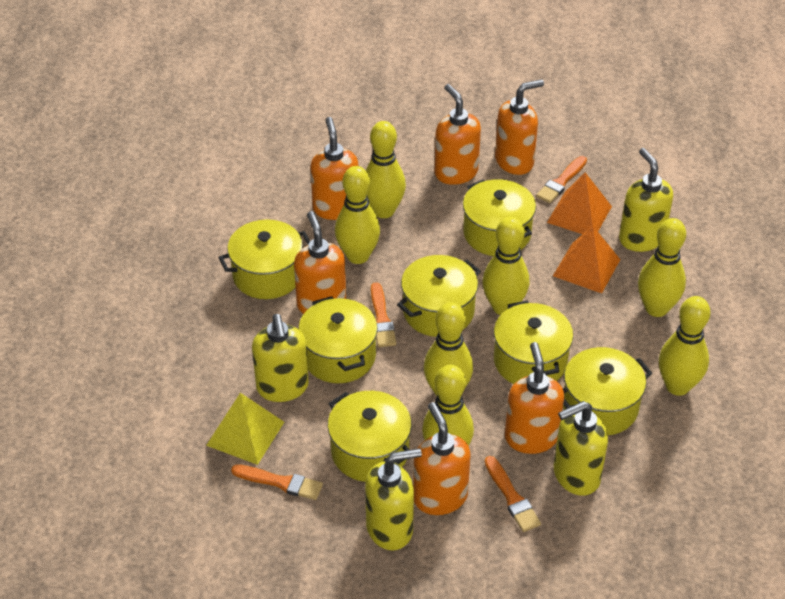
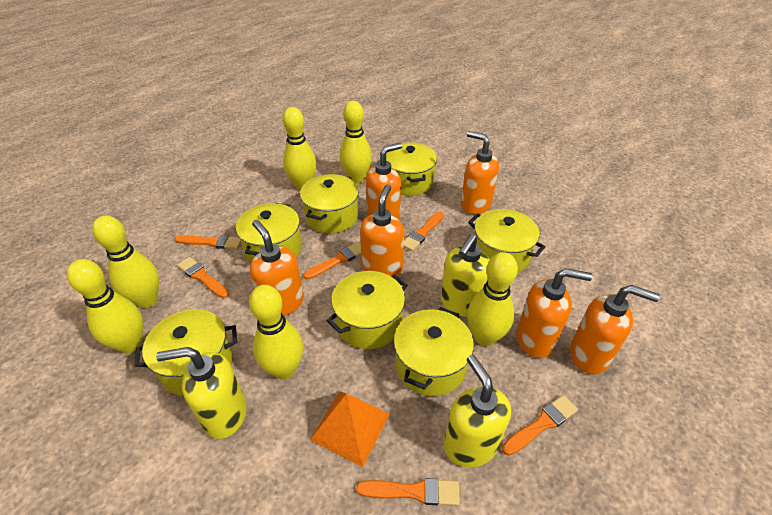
orange brush: 4 -> 6
orange pyramid: 2 -> 1
yellow bowling pin: 7 -> 6
yellow pyramid: 1 -> 0
yellow soap dispenser: 4 -> 3

